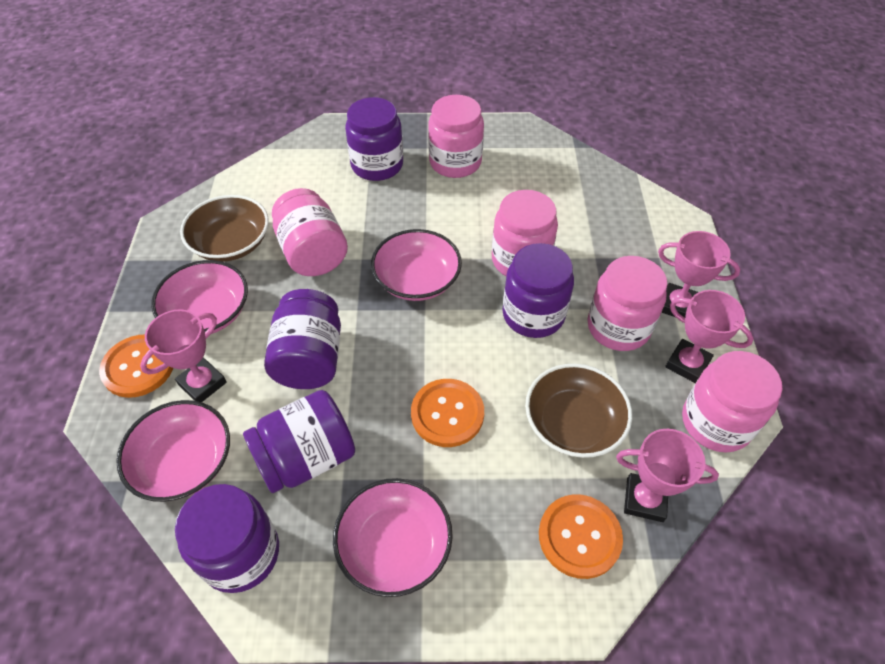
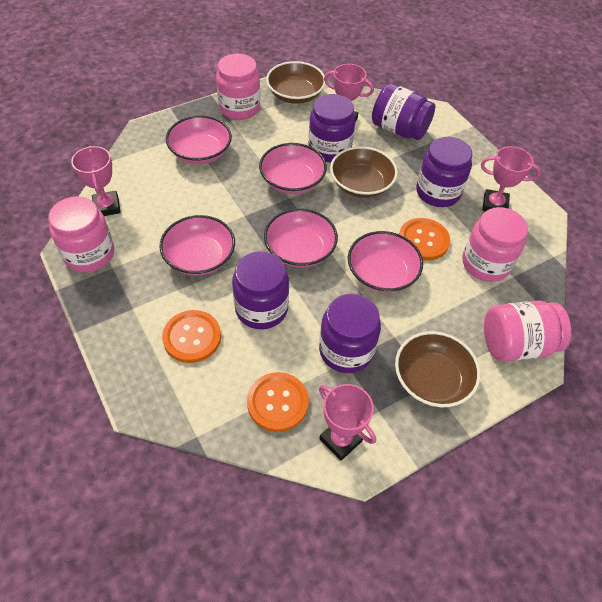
brown bowl: 2 -> 3
pink bowl: 4 -> 5
pink jar: 5 -> 4

